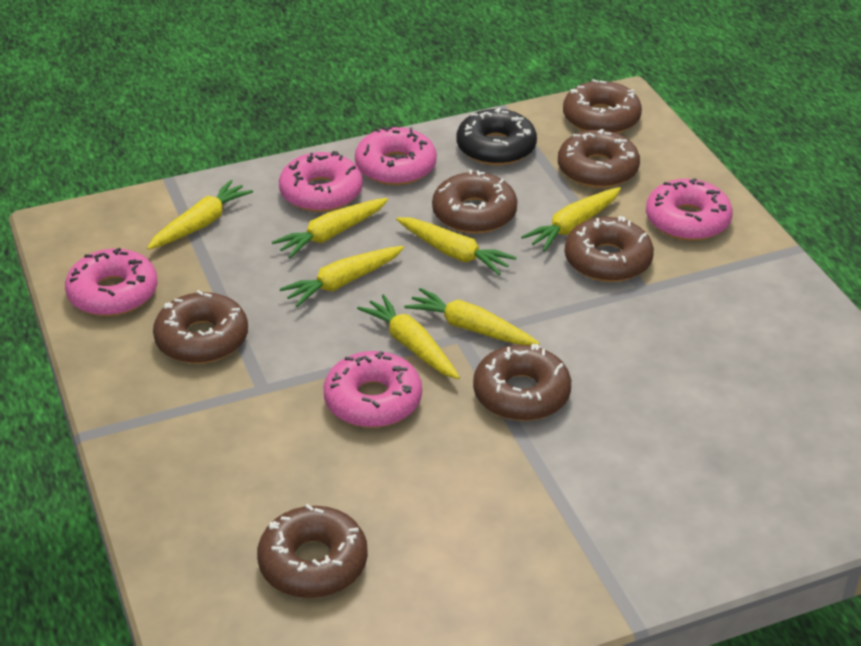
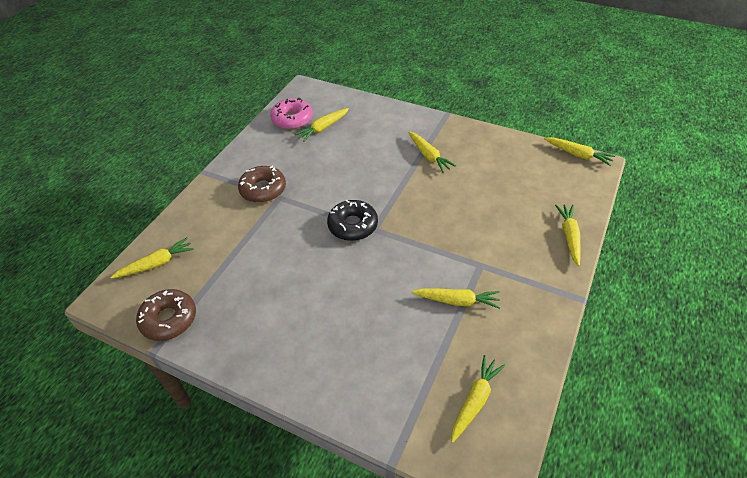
brown donut: 7 -> 2
pink donut: 5 -> 1

